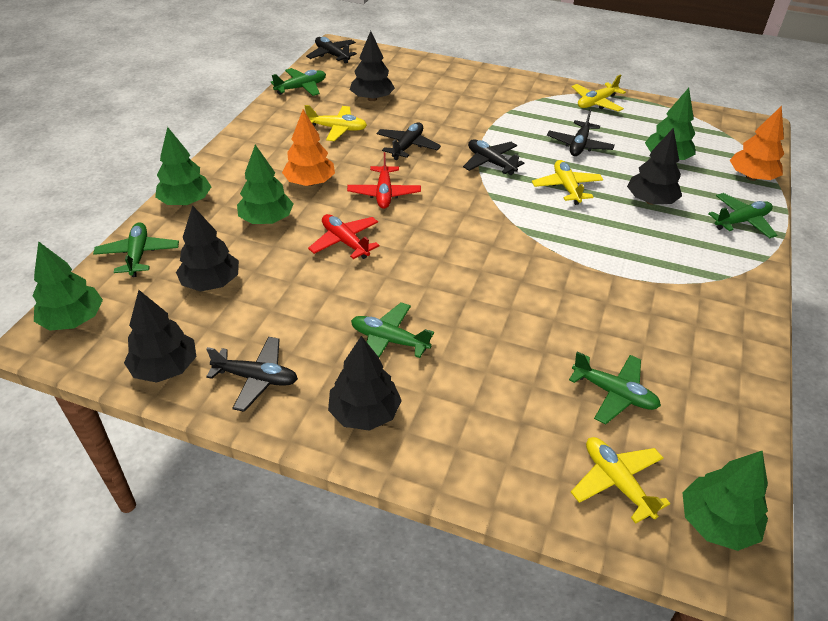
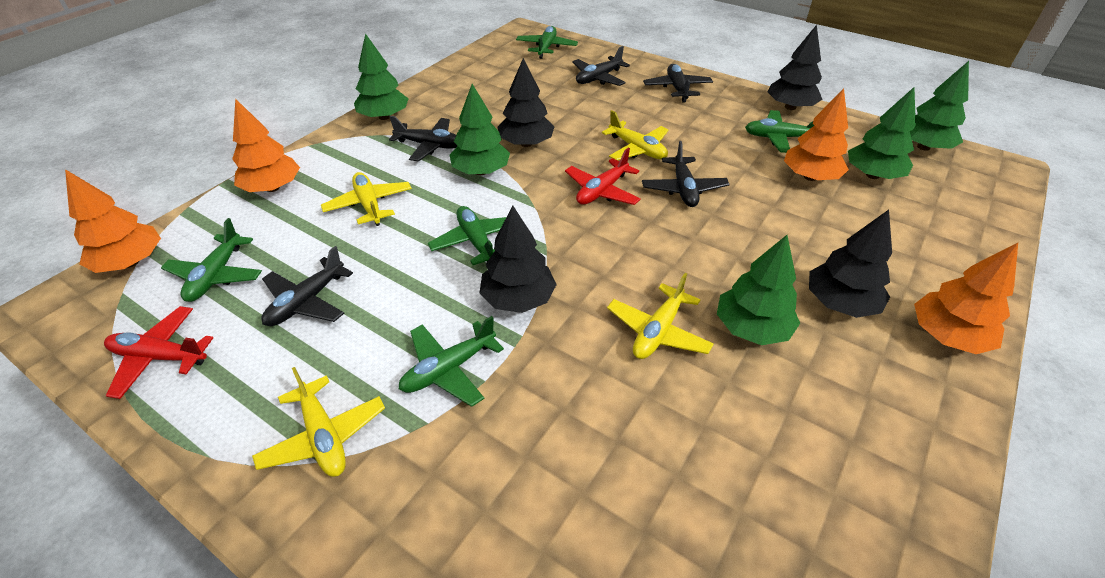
black tree: 5 -> 4
orange tree: 2 -> 4

